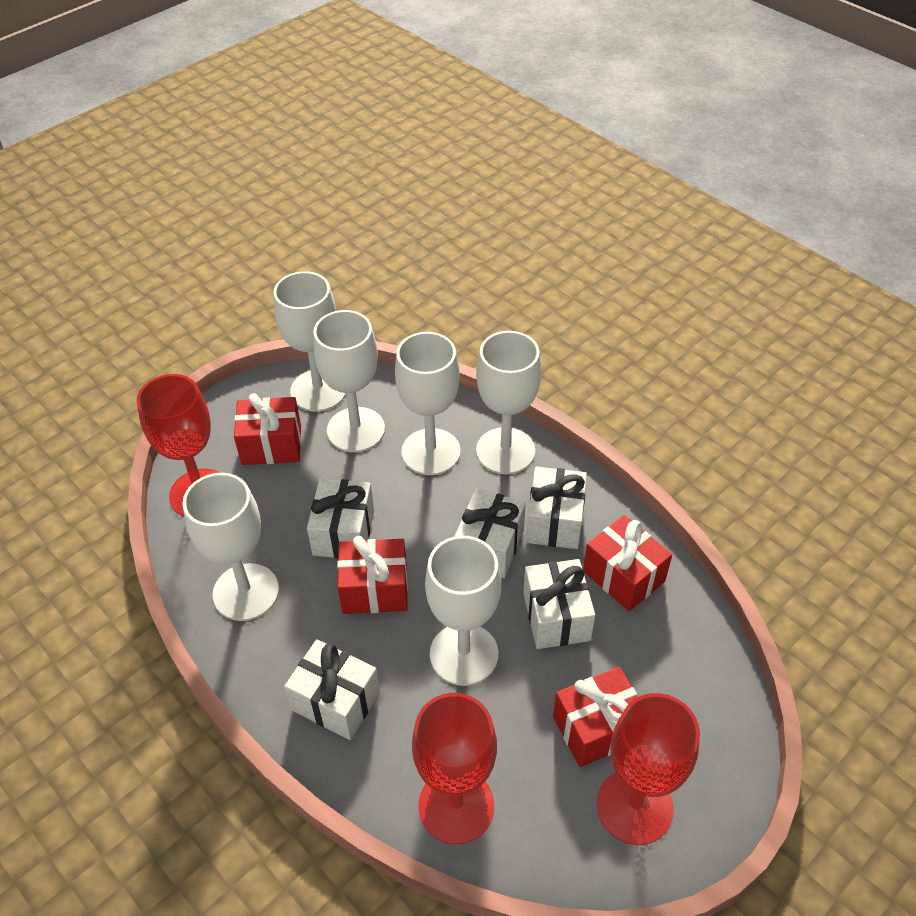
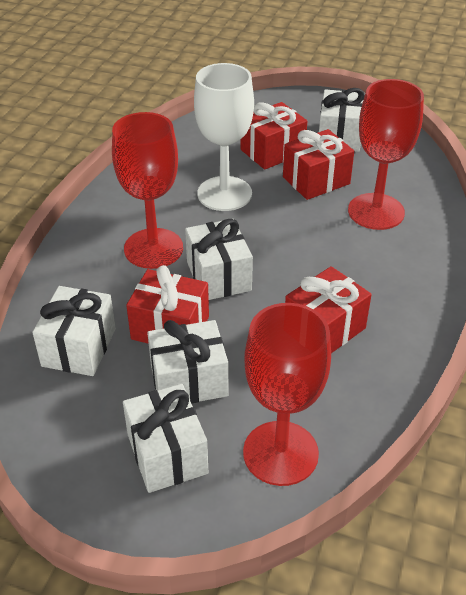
white goblet: 6 -> 1

